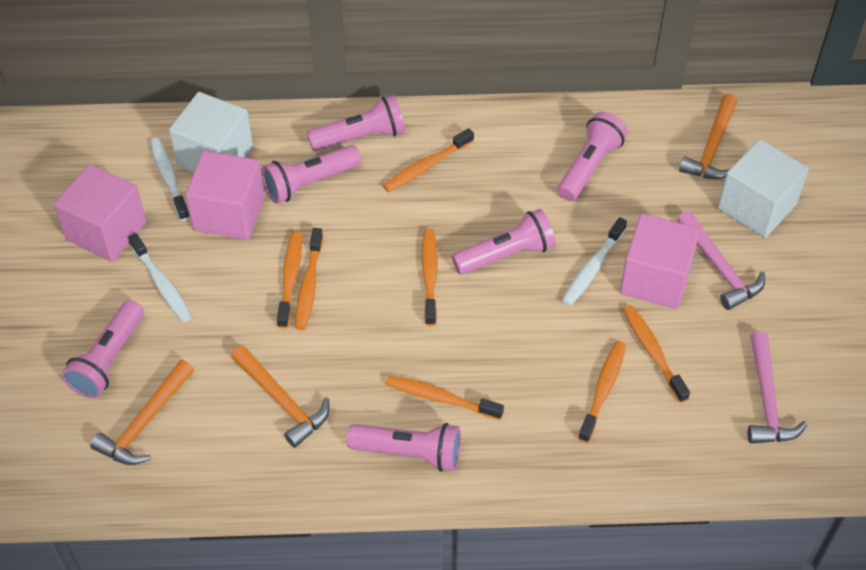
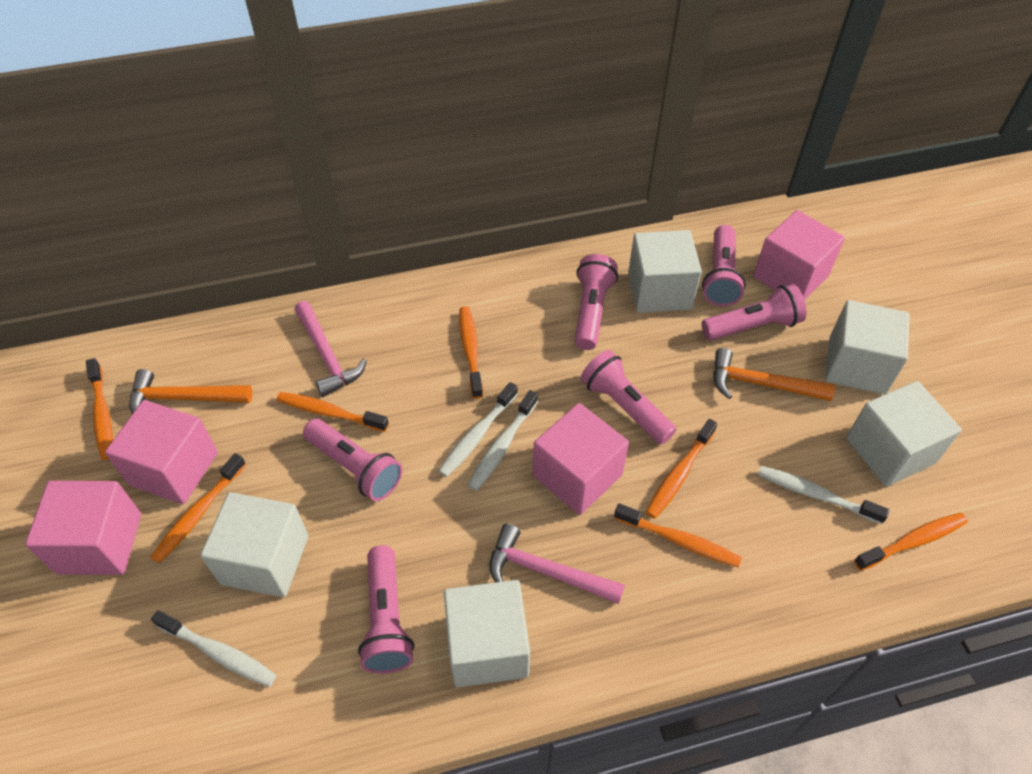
orange hammer: 3 -> 2
pink cube: 3 -> 4
white cube: 2 -> 5
white toothbrush: 3 -> 4

